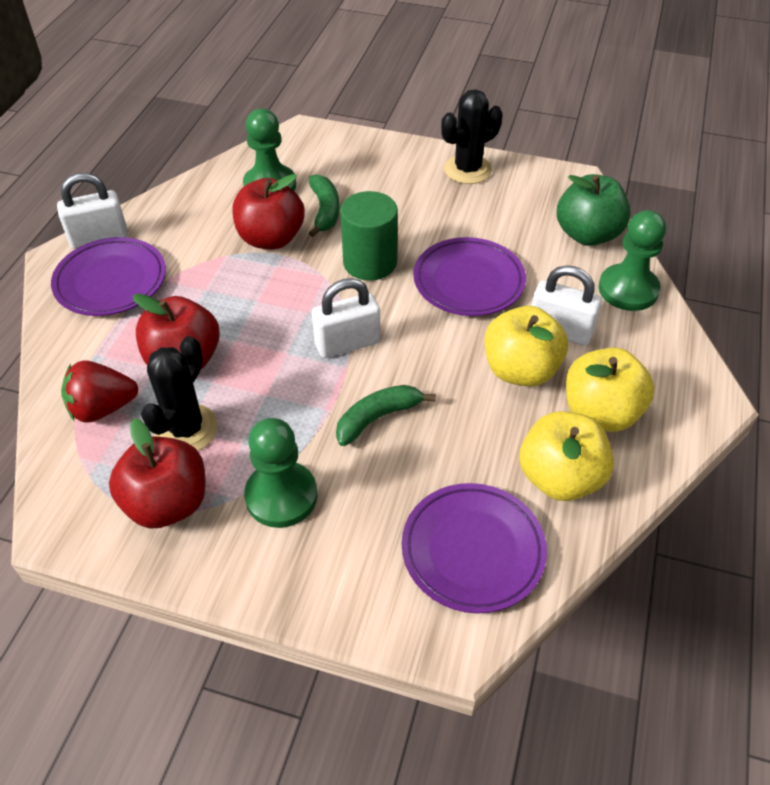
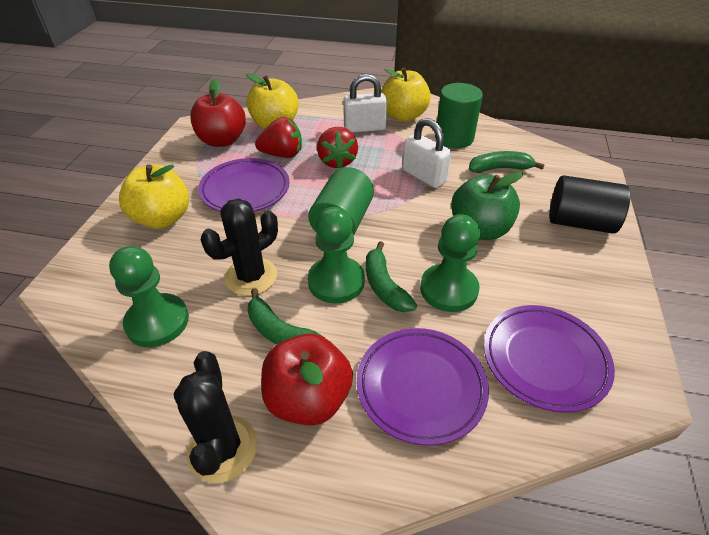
black cylinder: 0 -> 1
green banana: 2 -> 3
green cylinder: 1 -> 2
red apple: 3 -> 2
red strawberry: 1 -> 2
white padlock: 3 -> 2

